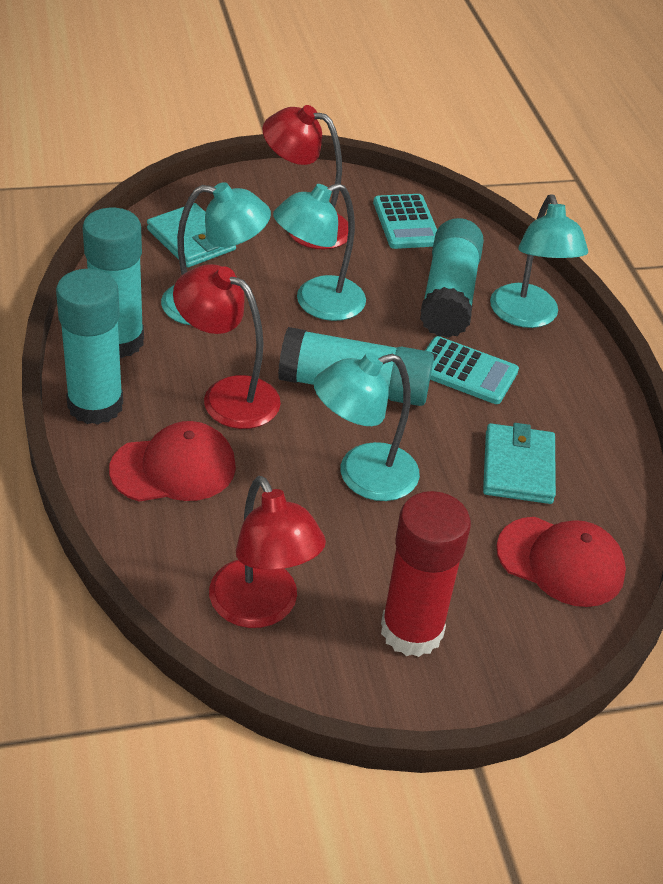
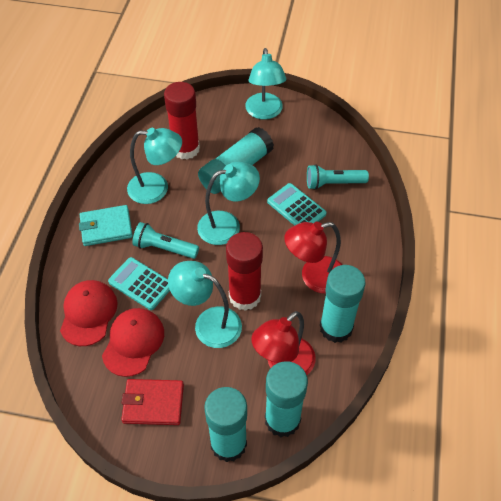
red glue stick: 1 -> 2
red lamp: 3 -> 2
red wallet: 0 -> 1
turquoise flashlight: 0 -> 2
turquoise wallet: 2 -> 1

